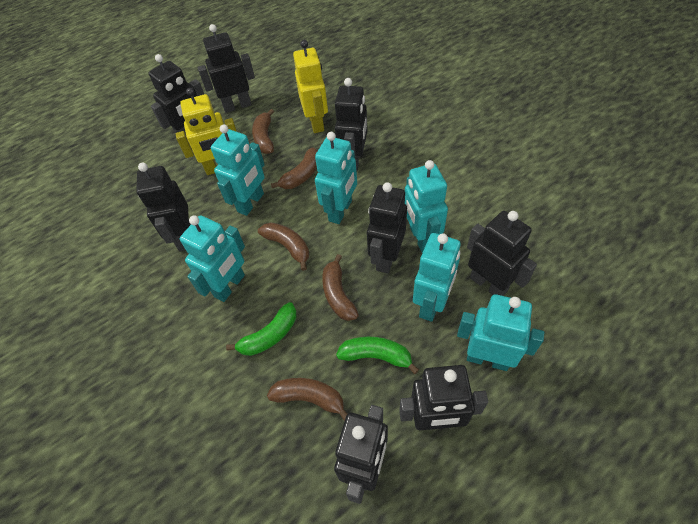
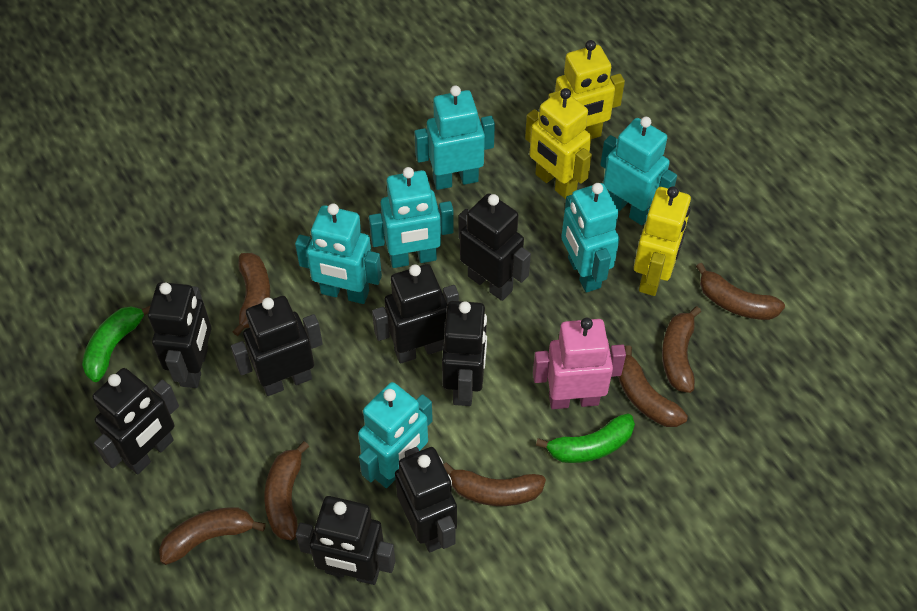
brown banana: 5 -> 7
pink robot: 0 -> 1
yellow robot: 2 -> 3

